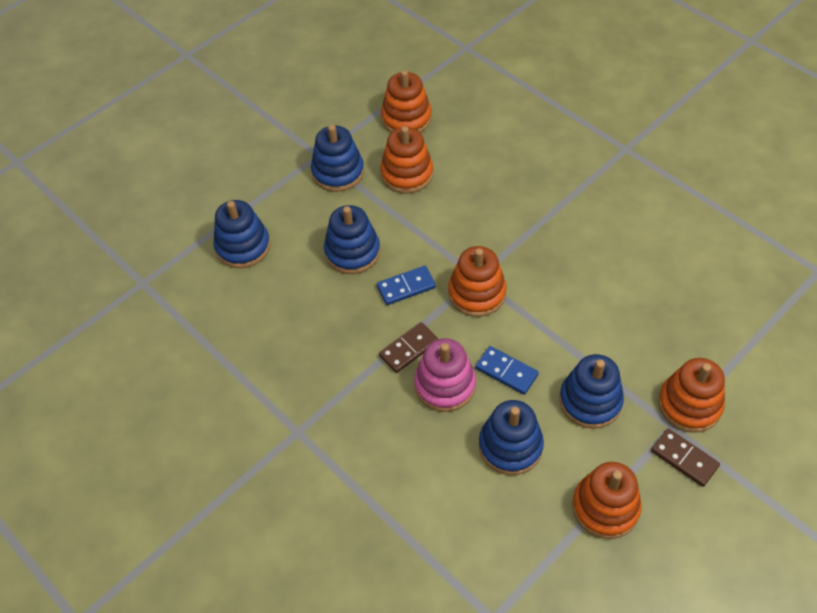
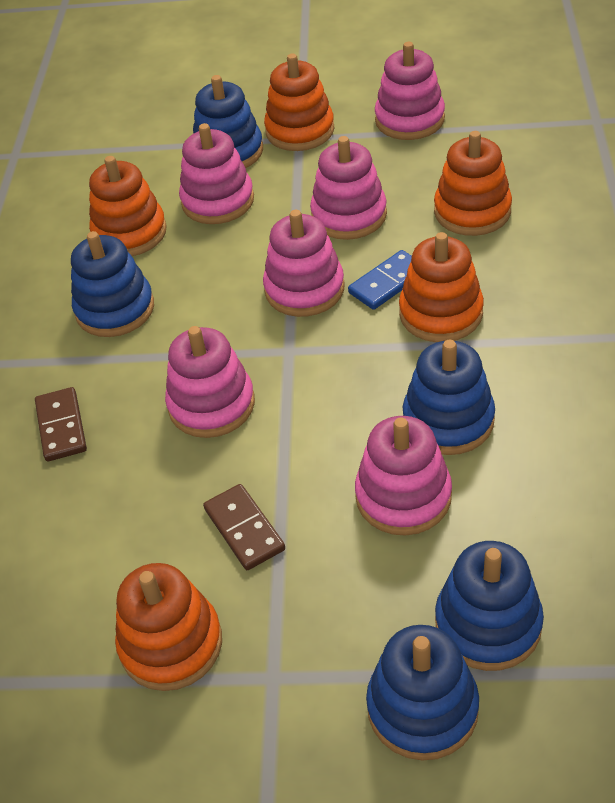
blue domino: 2 -> 1
pink stacking toy: 1 -> 6

